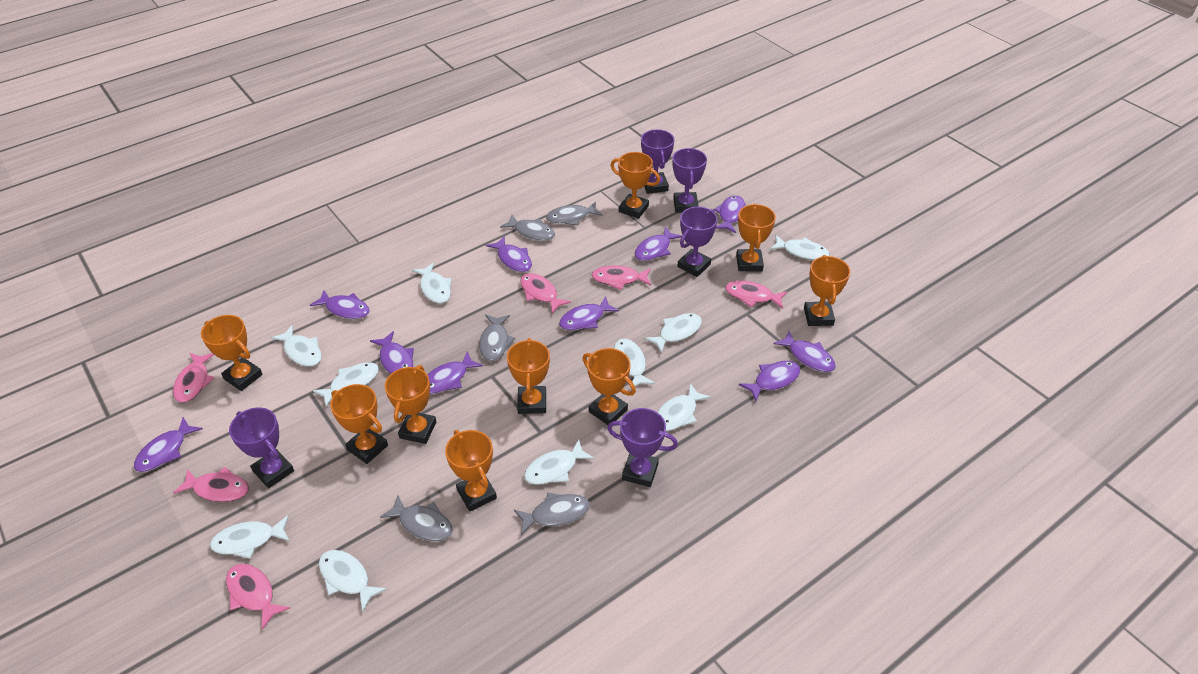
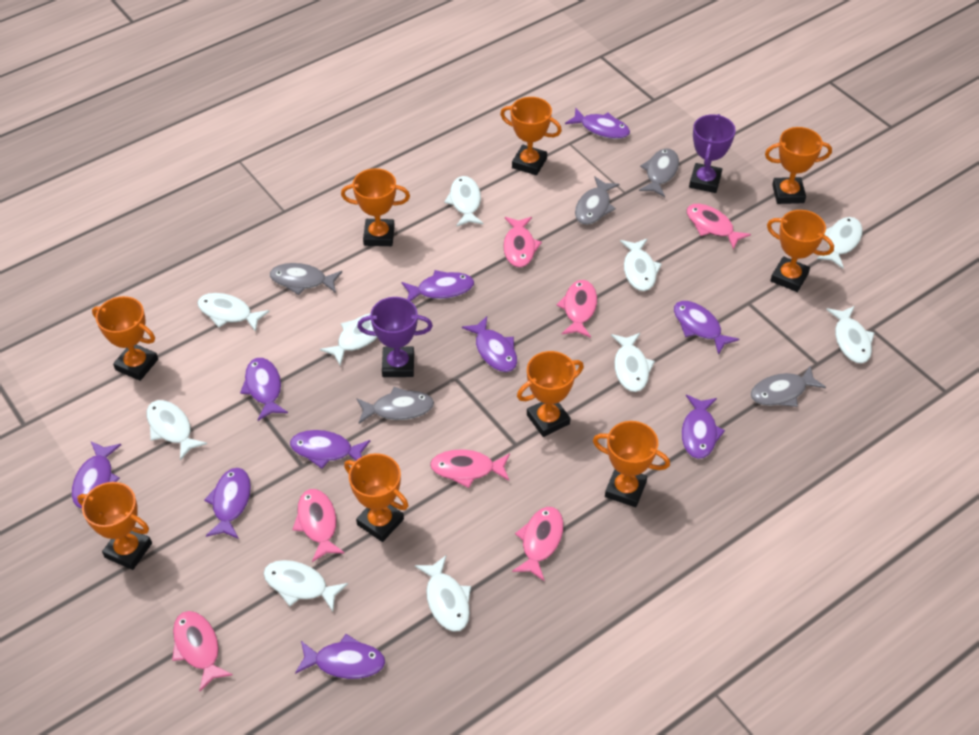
pink fish: 6 -> 7
purple trophy: 5 -> 2

